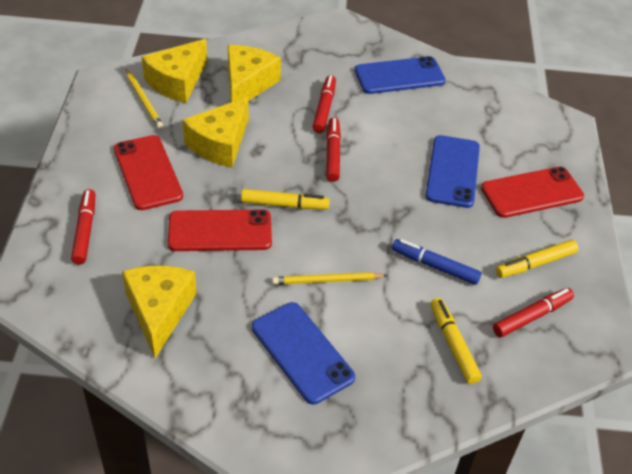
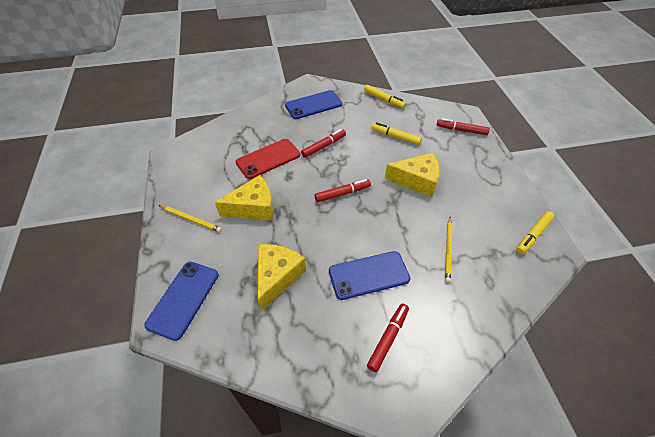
blue marker: 1 -> 0
red phone: 3 -> 1
yellow cheese: 4 -> 3

